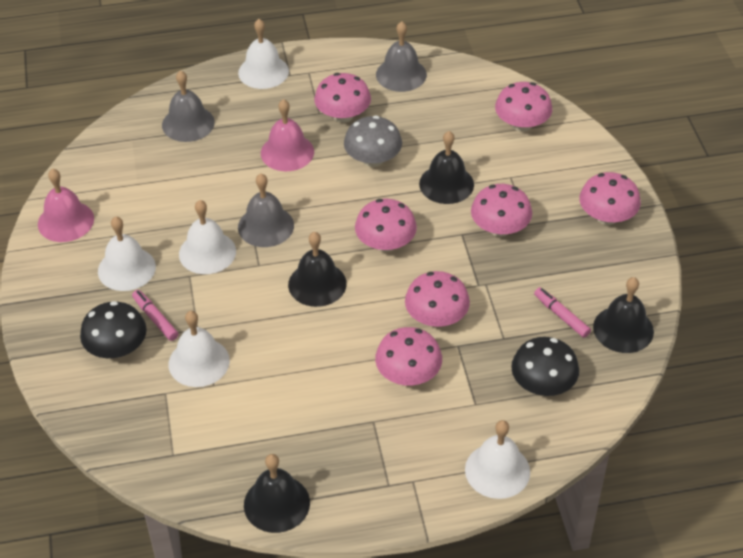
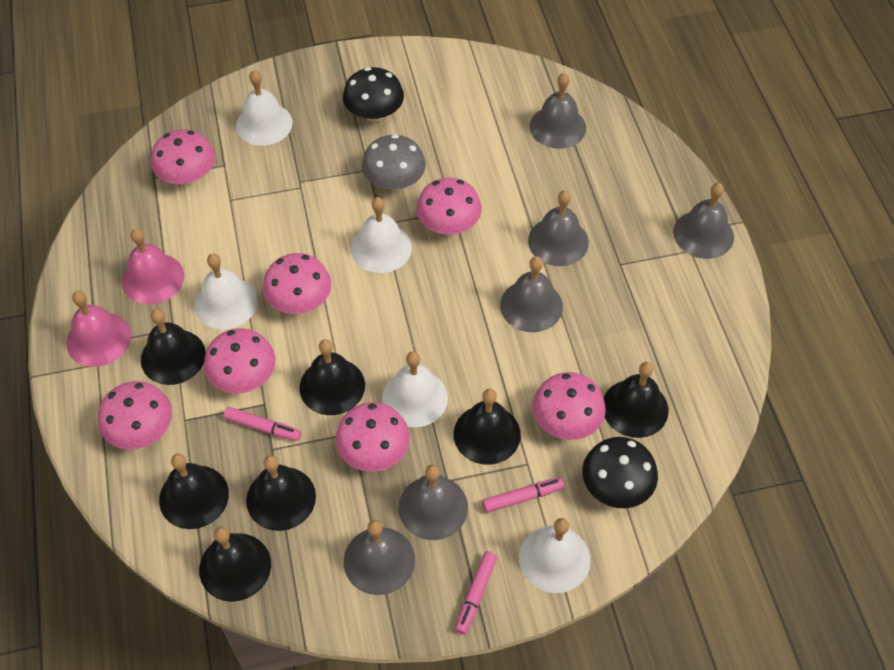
black bell: 4 -> 7
grey bell: 3 -> 6
pink marker: 2 -> 3

